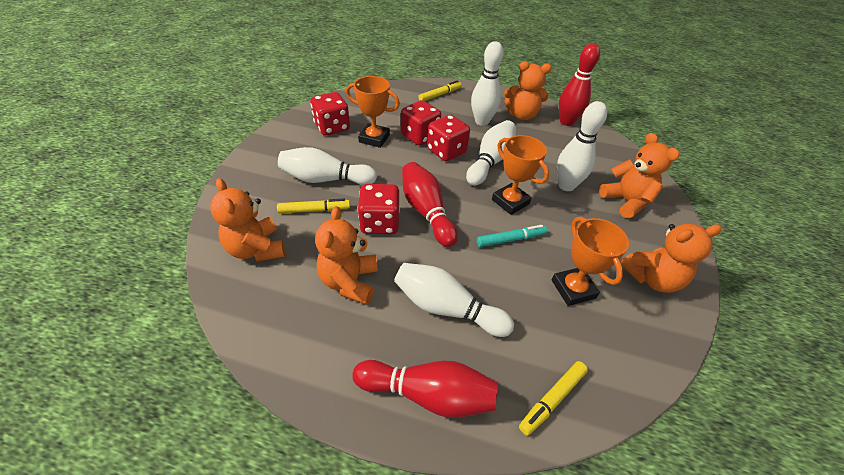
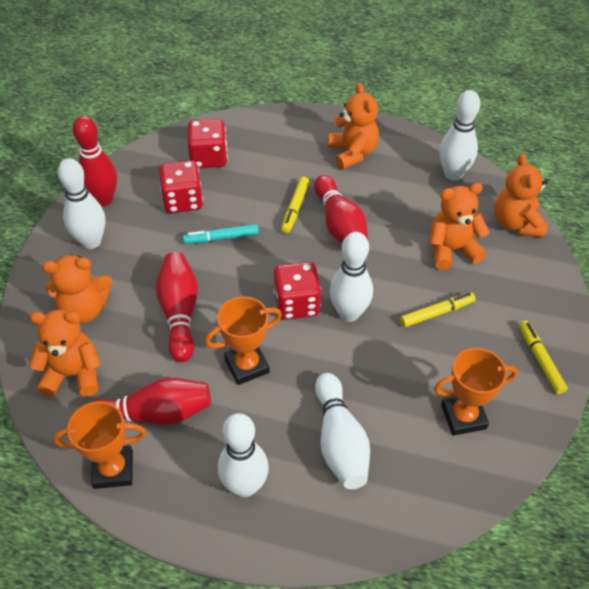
red bowling pin: 3 -> 4
red dice: 4 -> 3

